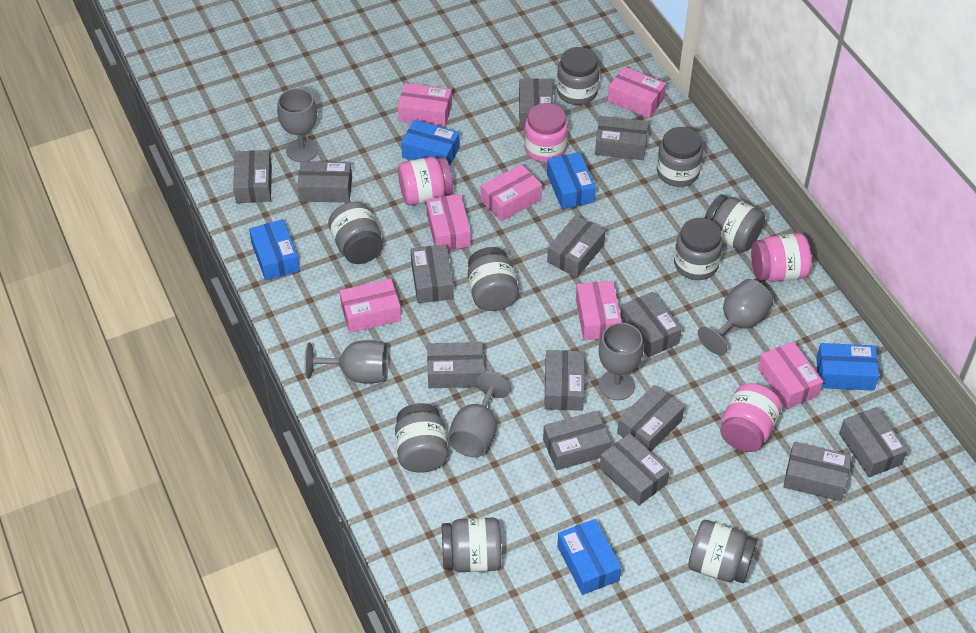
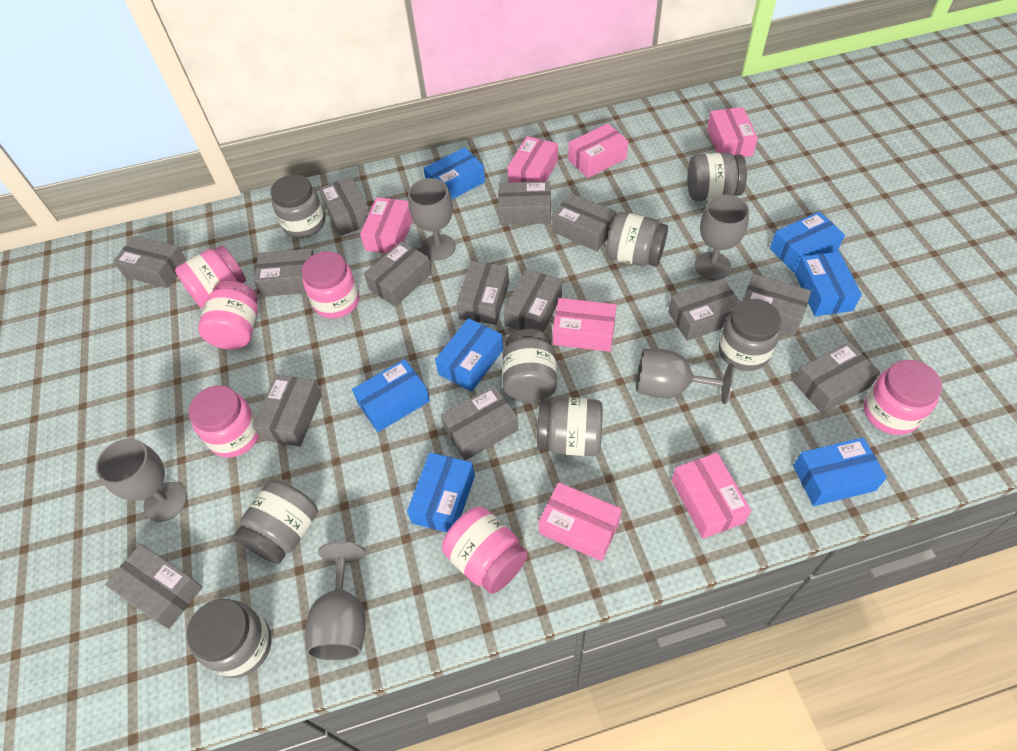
blue box: 5 -> 7
grey jar: 9 -> 8
pink jar: 4 -> 6

